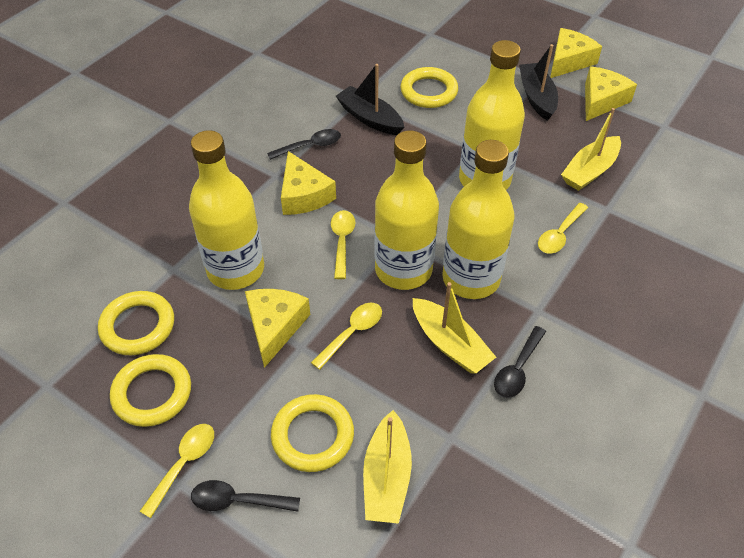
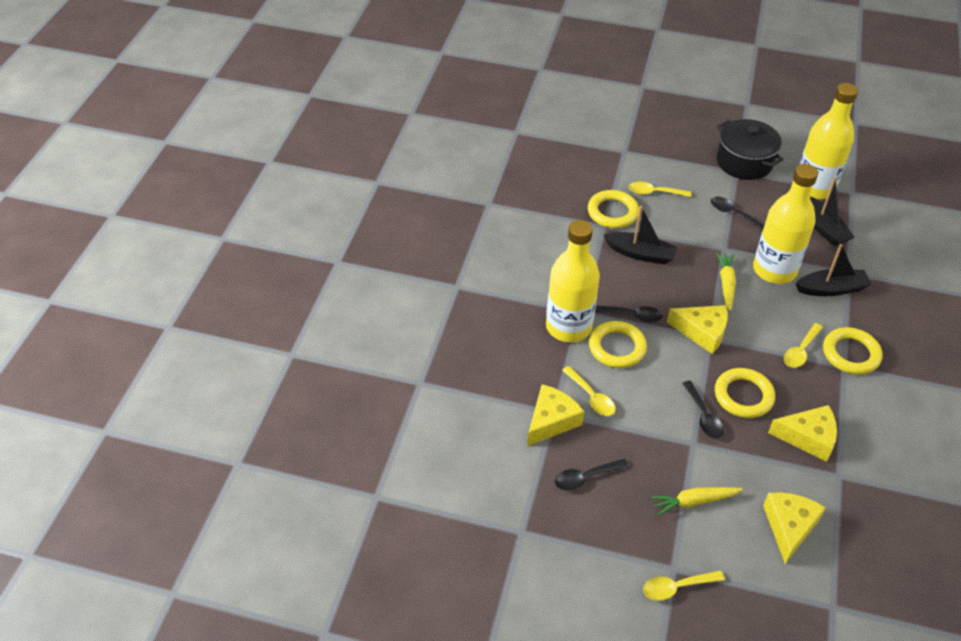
black boat: 2 -> 3
black pot: 0 -> 1
black spoon: 3 -> 4
yellow boat: 3 -> 0
yellow bottle: 4 -> 3
yellow carrot: 0 -> 2

